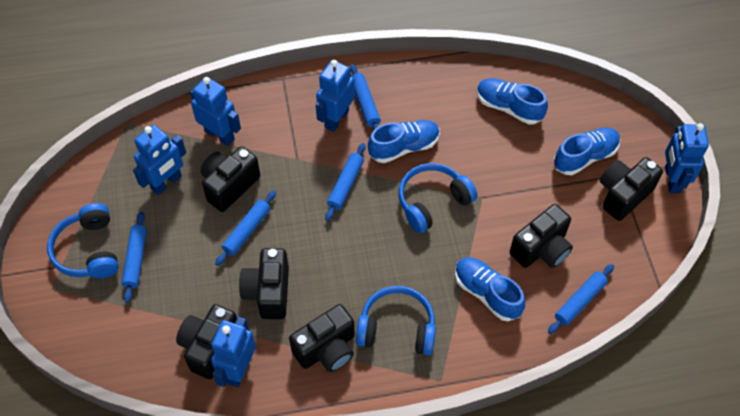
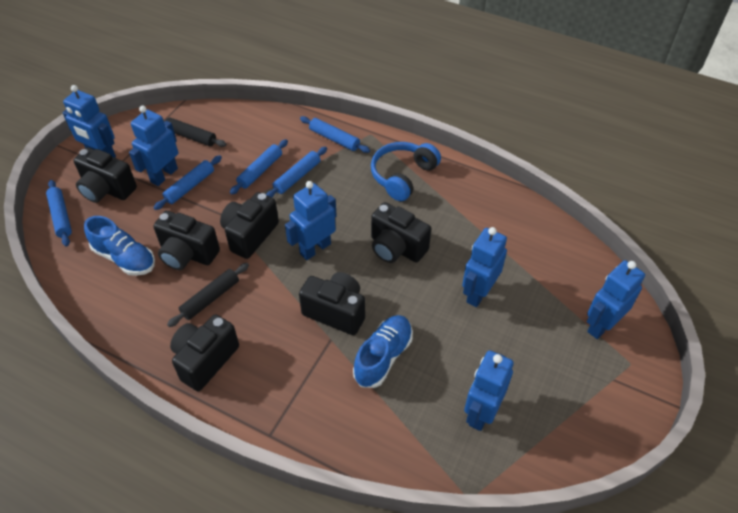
black rolling pin: 0 -> 2
blue headphones: 3 -> 1
blue robot: 5 -> 6
blue shoe: 4 -> 2

